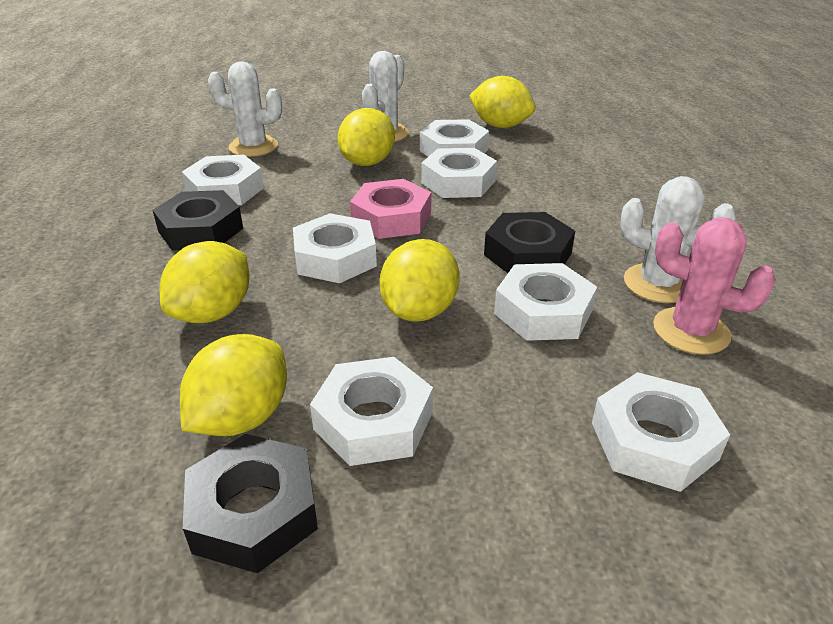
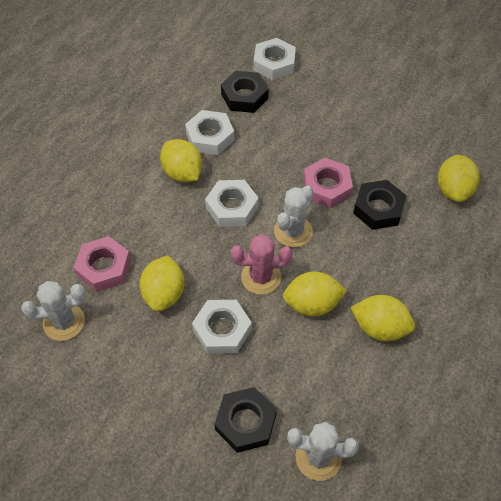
pink nut: 1 -> 2
white nut: 7 -> 4

